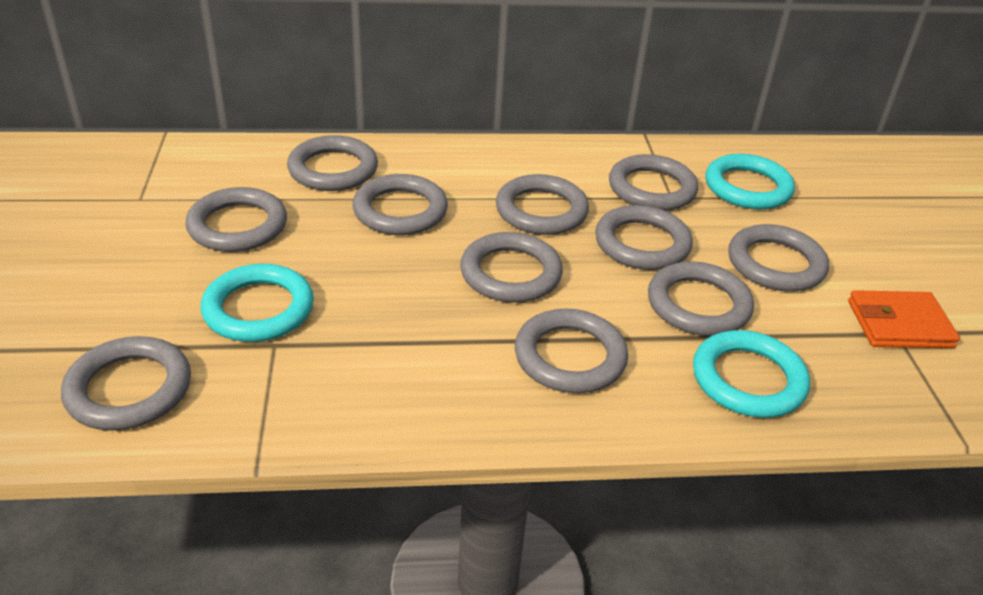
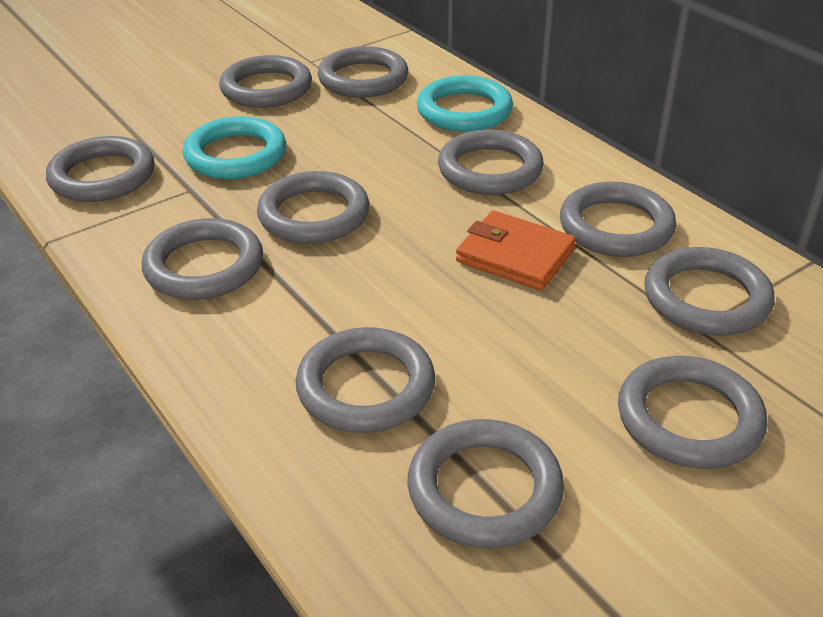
turquoise ring: 3 -> 2

